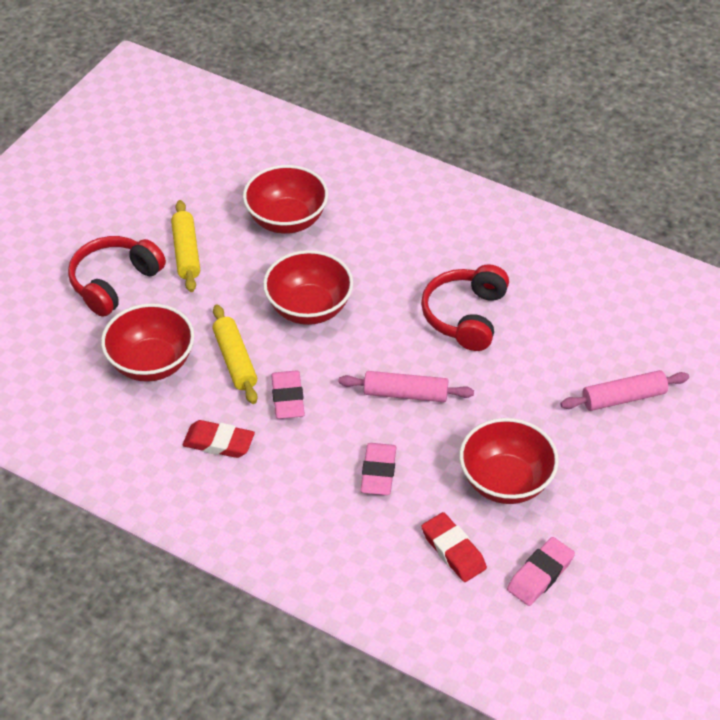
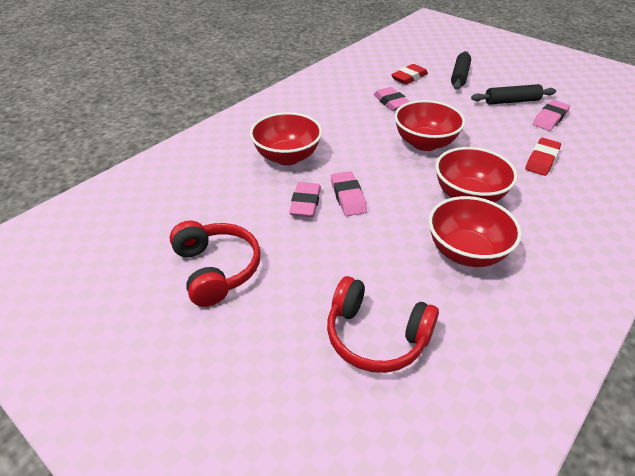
black rolling pin: 0 -> 2
pink eraser: 3 -> 4
pink rolling pin: 2 -> 0
yellow rolling pin: 2 -> 0

